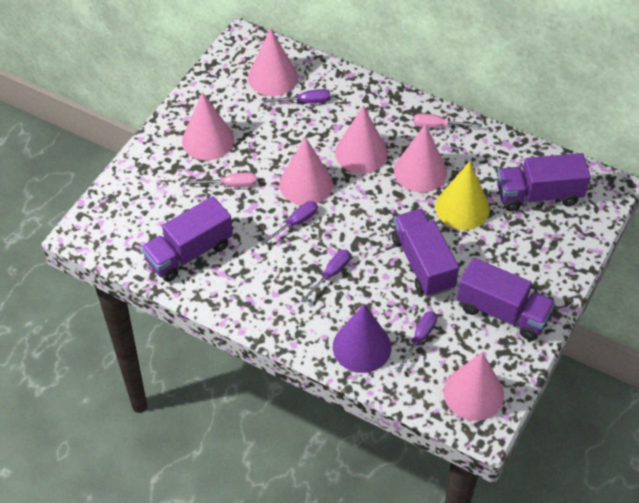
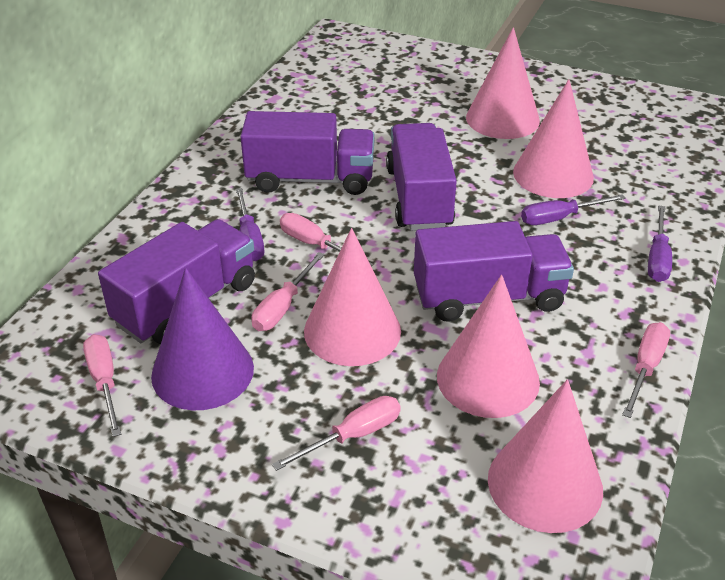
pink cone: 6 -> 5
pink screwdriver: 2 -> 5
purple screwdriver: 4 -> 3
yellow cone: 1 -> 0

